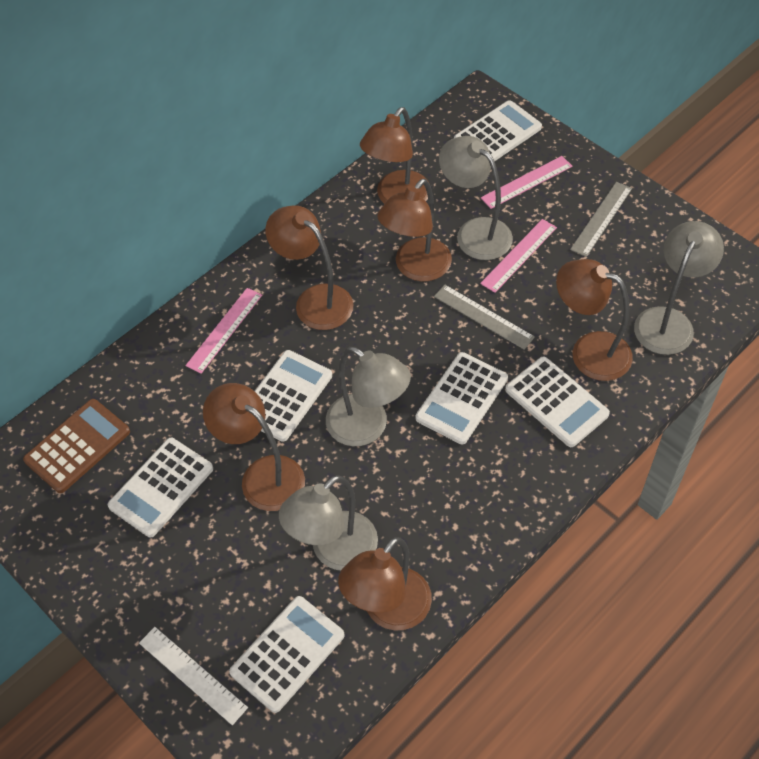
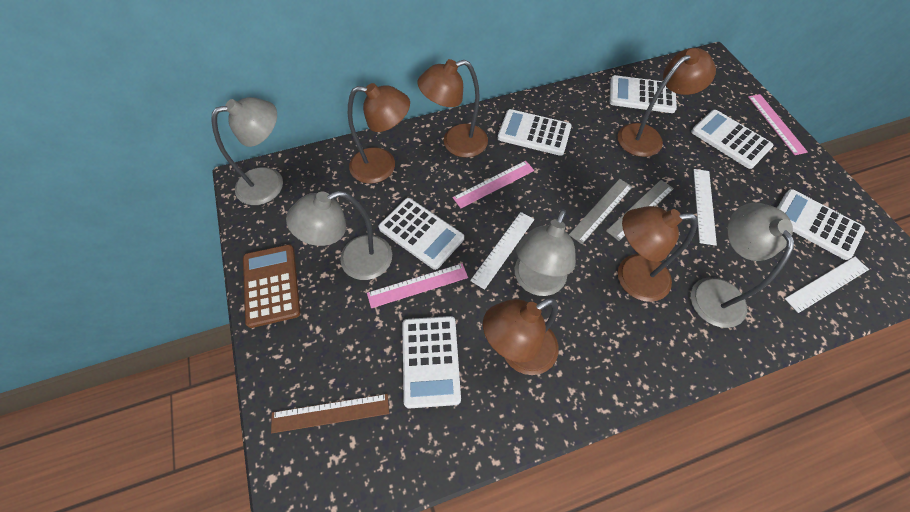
brown lamp: 6 -> 5
brown ruler: 0 -> 1
white ruler: 1 -> 3

